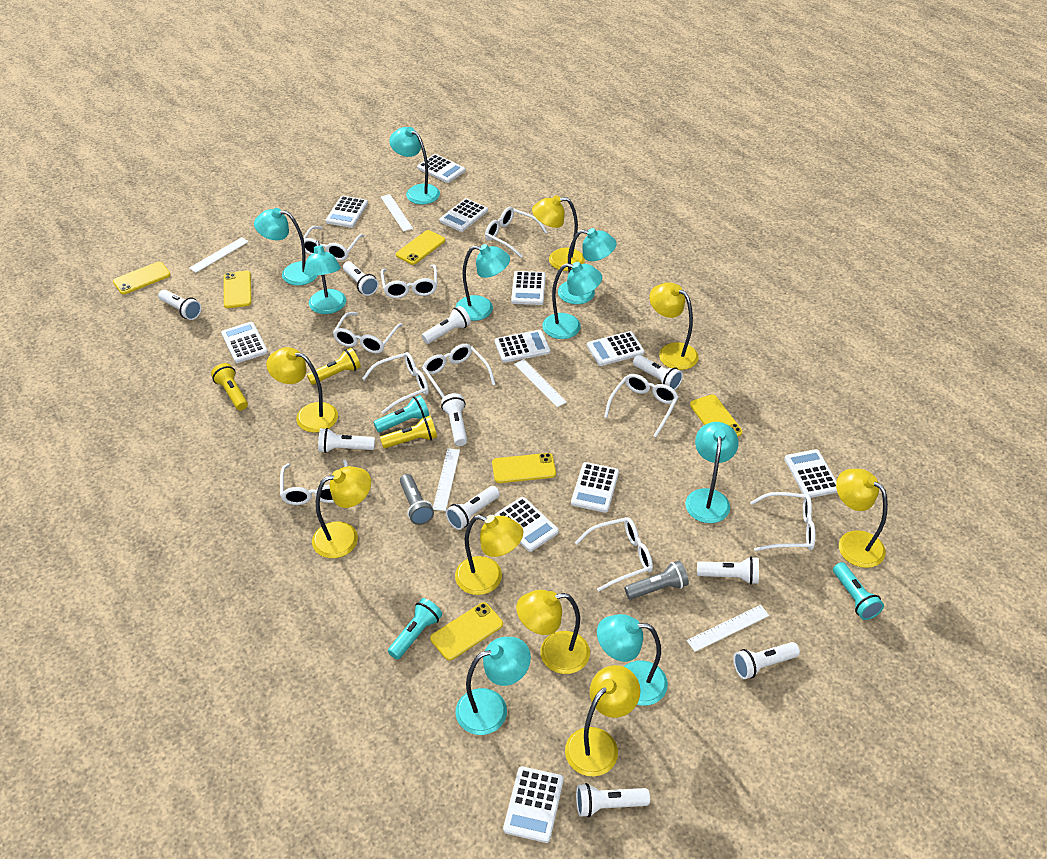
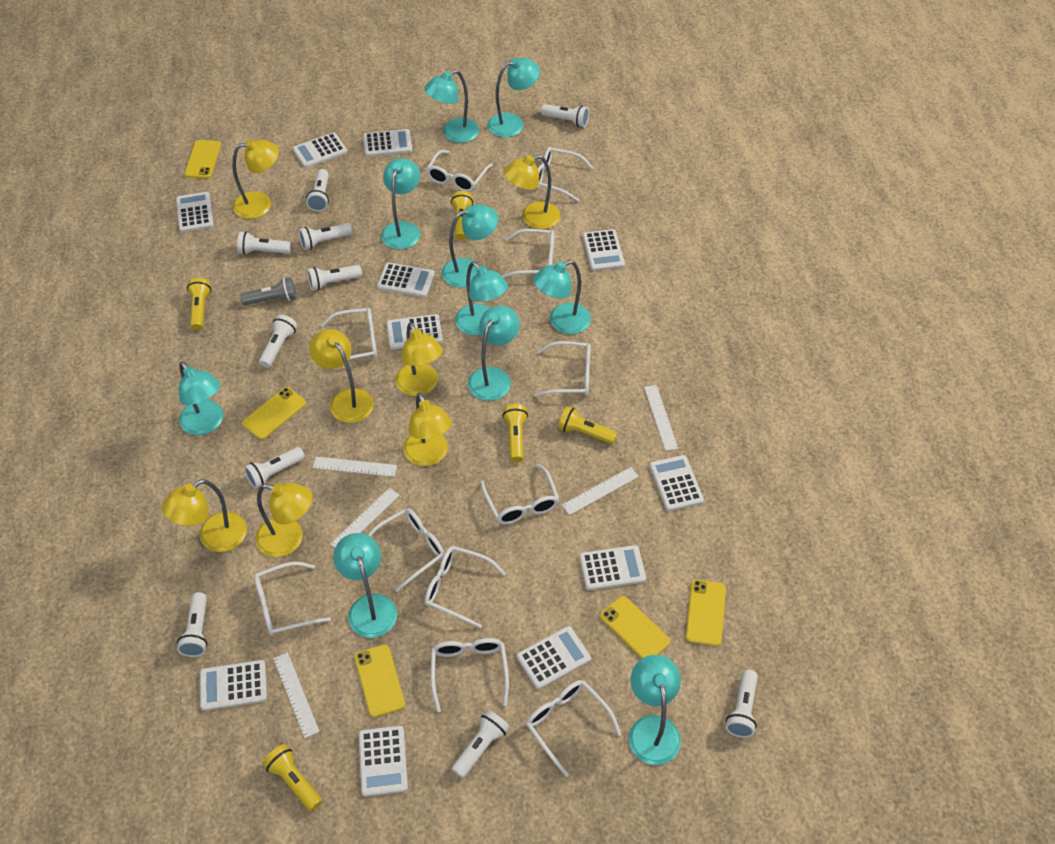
grey flashlight: 2 -> 1
turquoise flashlight: 3 -> 0
turquoise lamp: 9 -> 10
white glasses: 10 -> 11
yellow flashlight: 3 -> 5
yellow lamp: 8 -> 7
yellow phone: 6 -> 5

